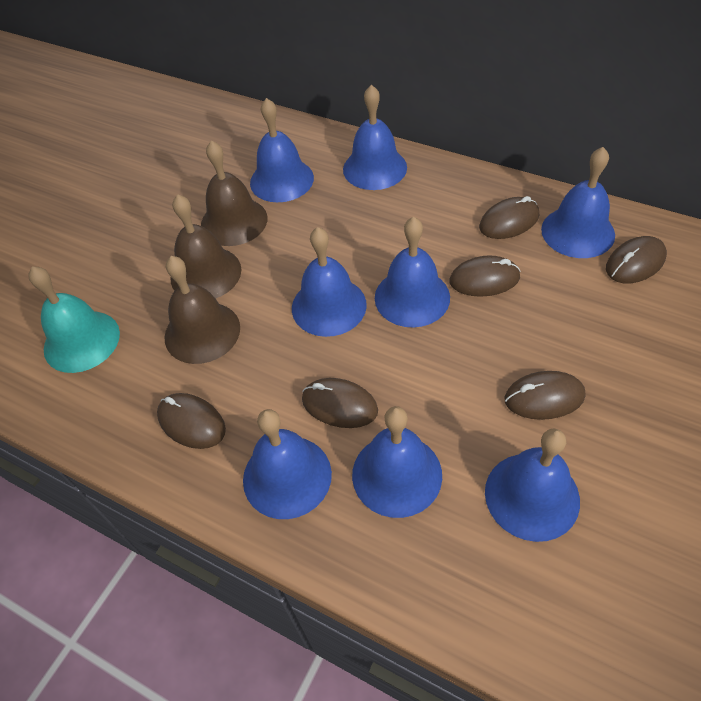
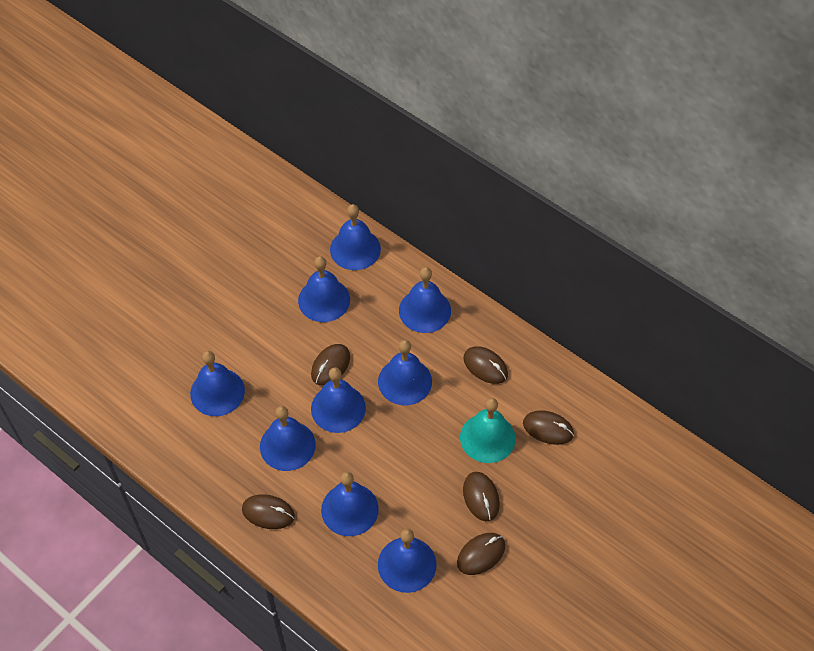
blue bell: 8 -> 9
brown bell: 3 -> 0

